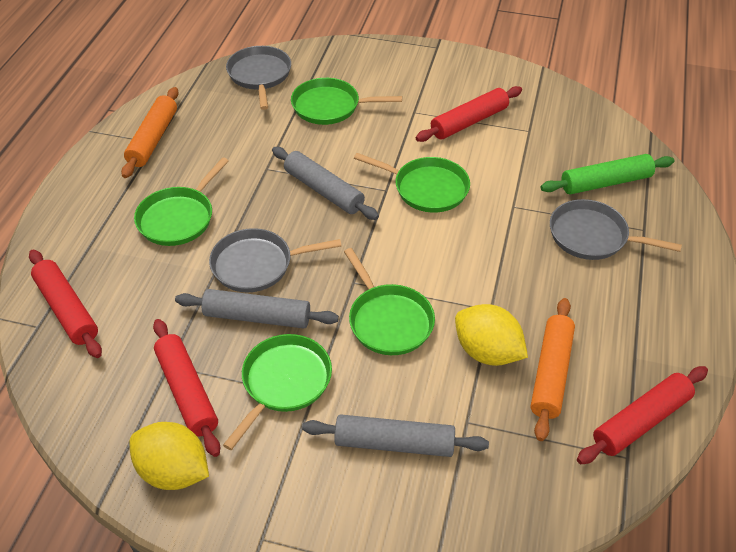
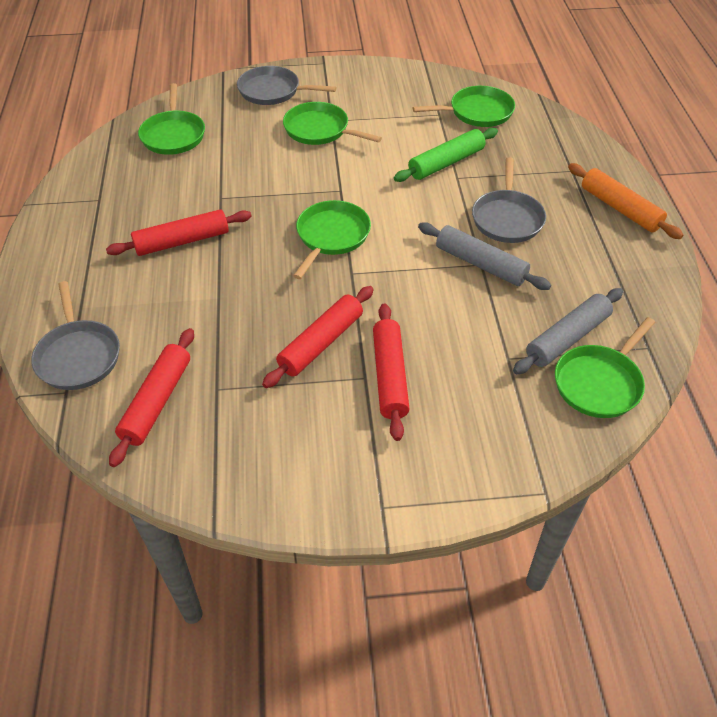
grey rolling pin: 3 -> 2
orange rolling pin: 2 -> 1
yellow lemon: 2 -> 0

